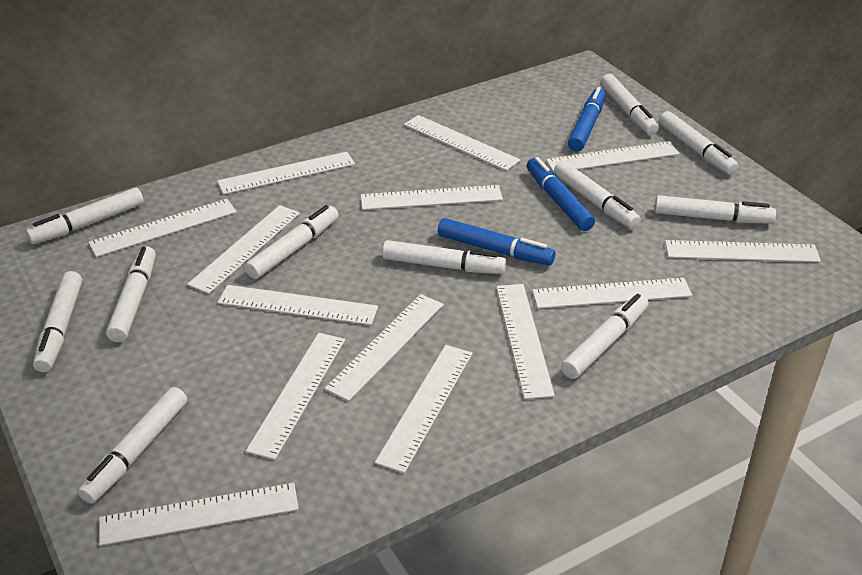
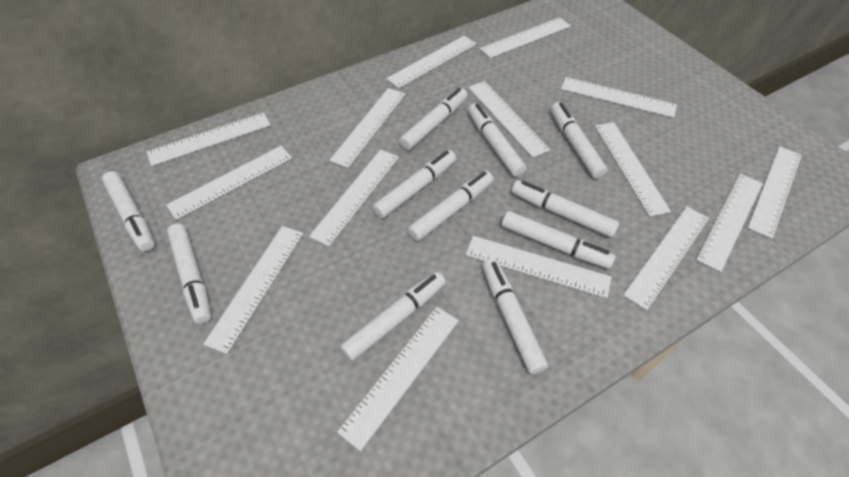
blue marker: 3 -> 0
white ruler: 14 -> 15

